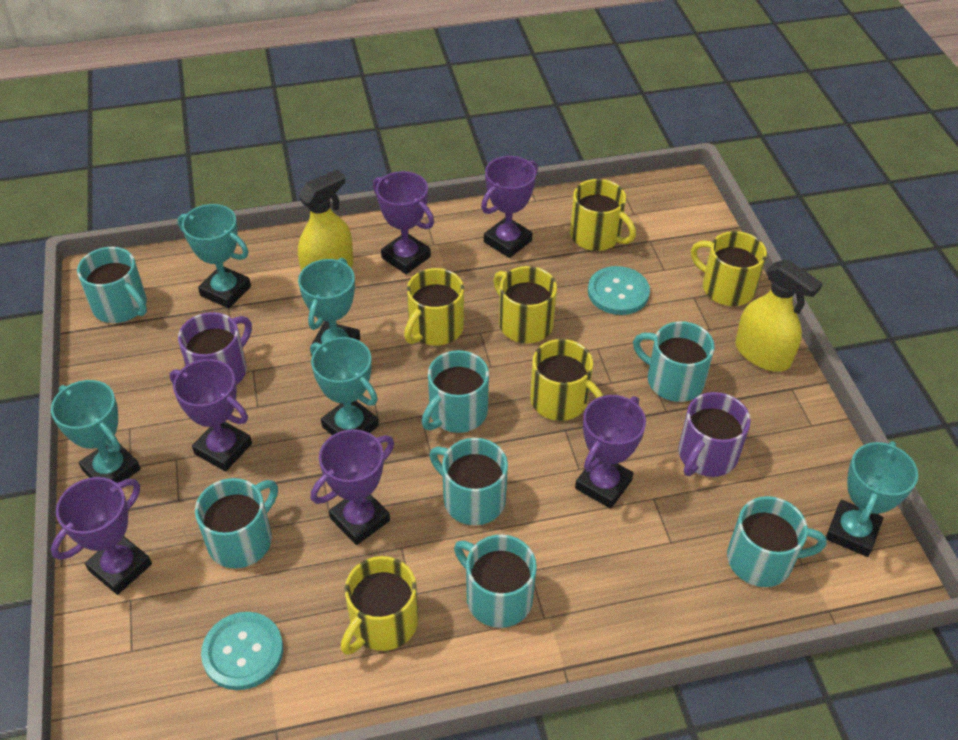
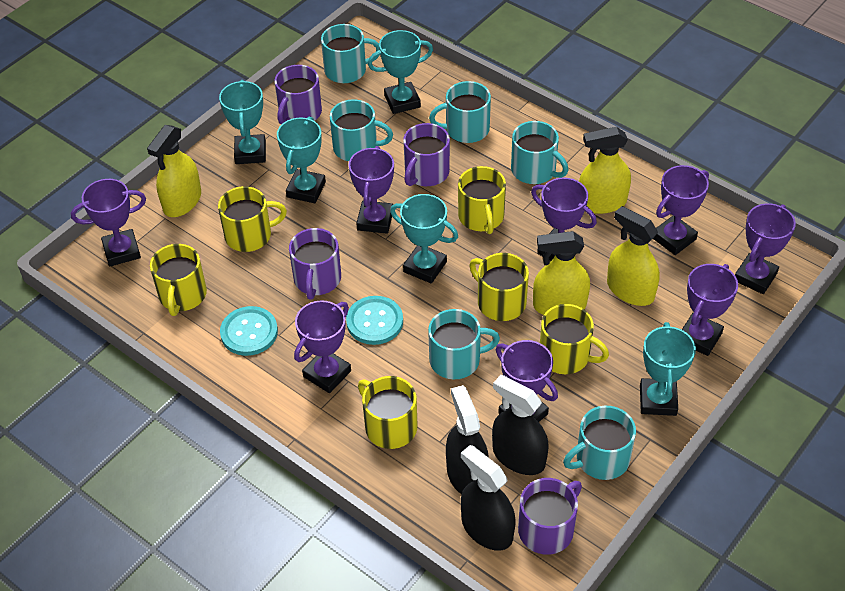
black spray bottle: 0 -> 3
purple mug: 2 -> 4
purple trophy: 6 -> 8
turquoise mug: 7 -> 6
yellow spray bottle: 2 -> 4

